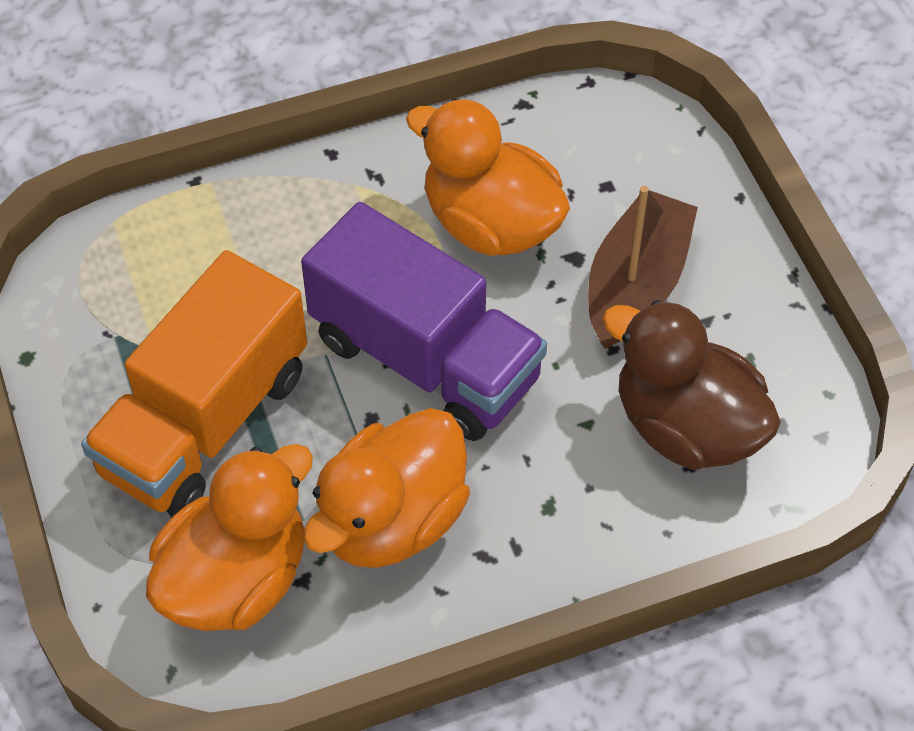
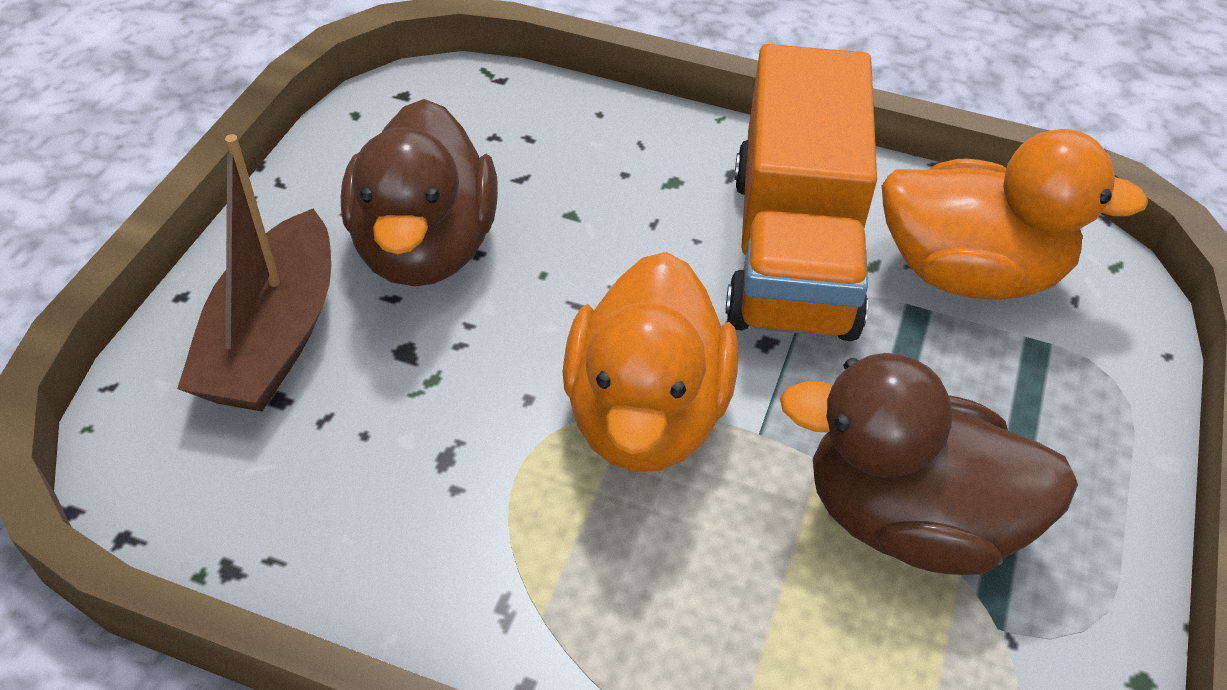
brown duck: 1 -> 2
orange duck: 3 -> 2
purple truck: 1 -> 0

